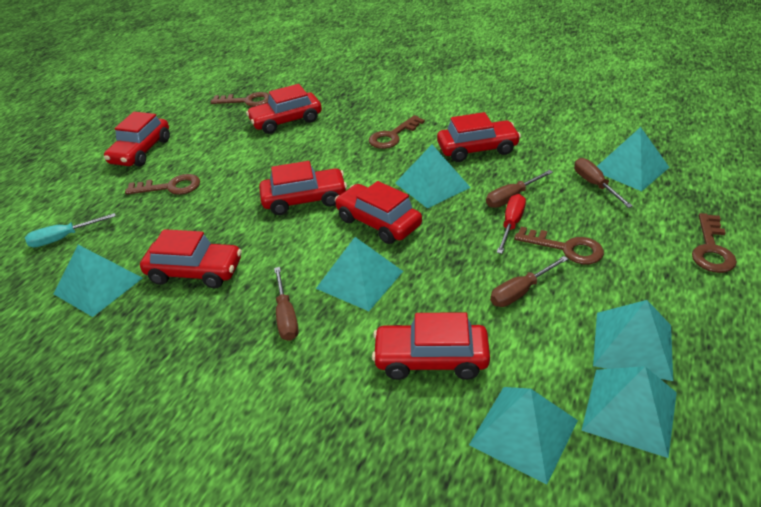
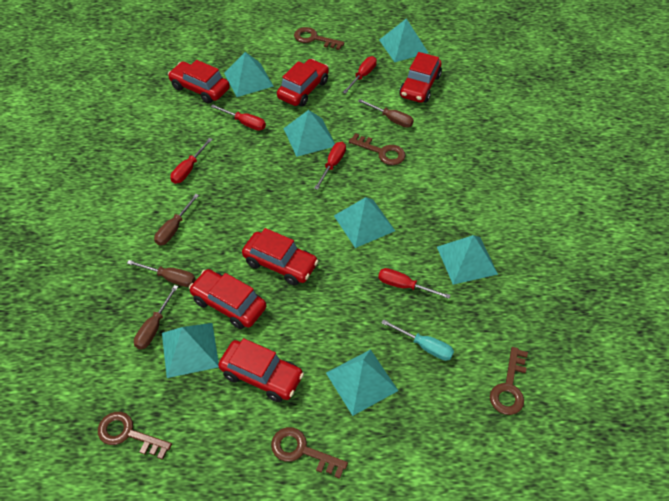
red car: 7 -> 6
red screwdriver: 1 -> 5

